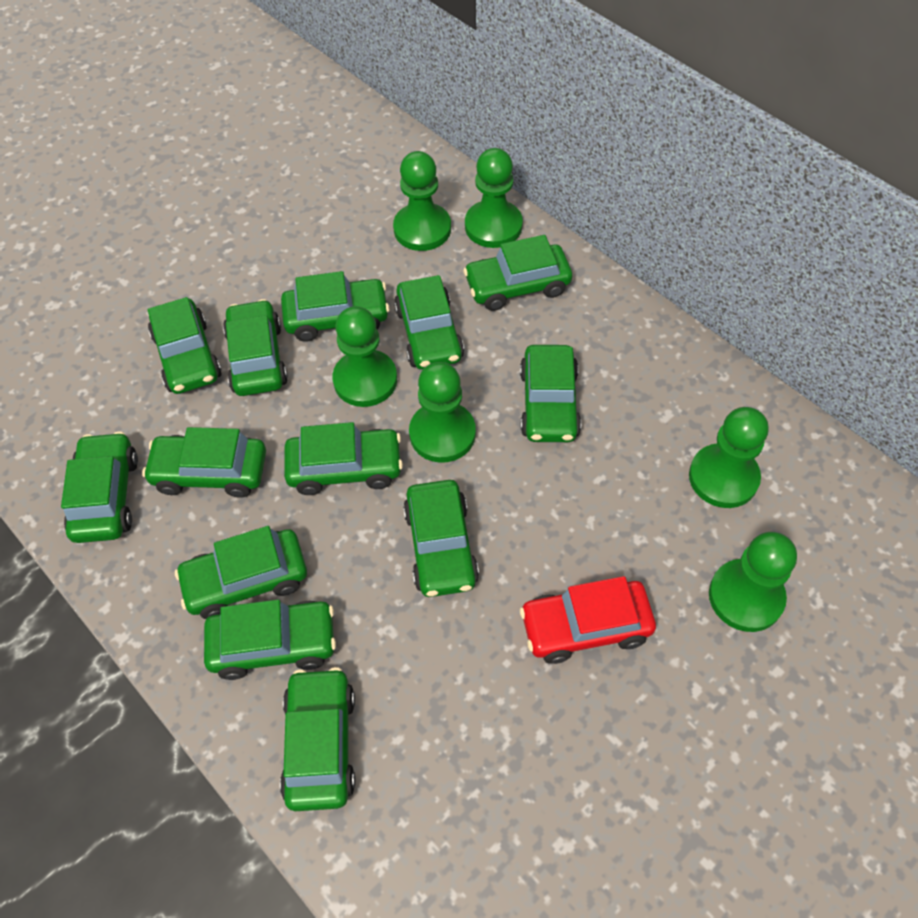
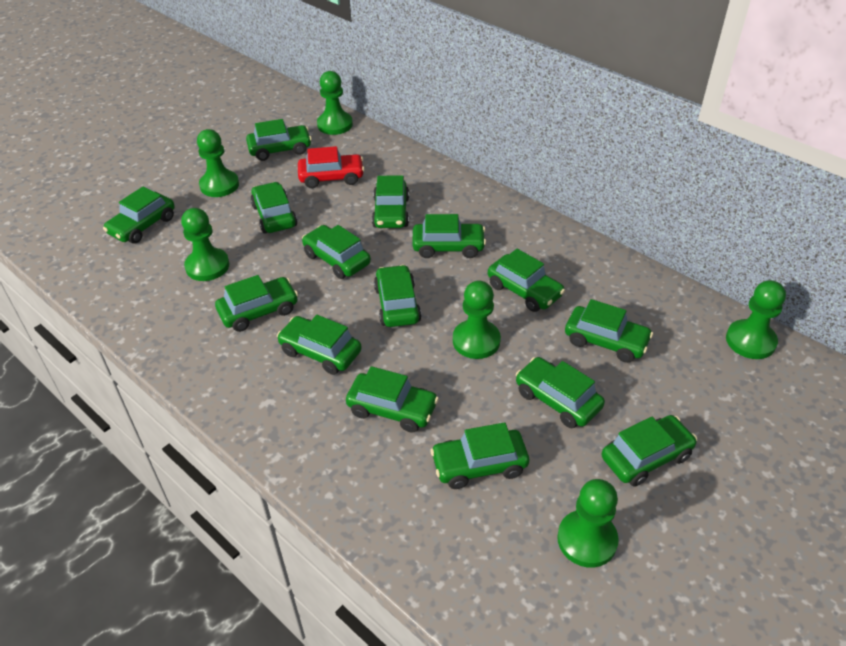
green car: 13 -> 15

